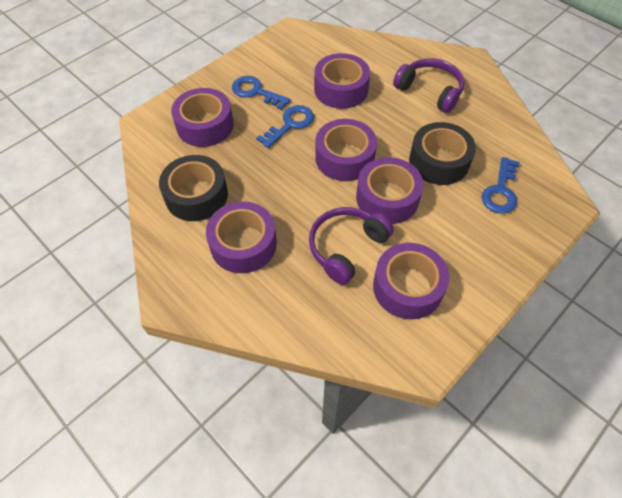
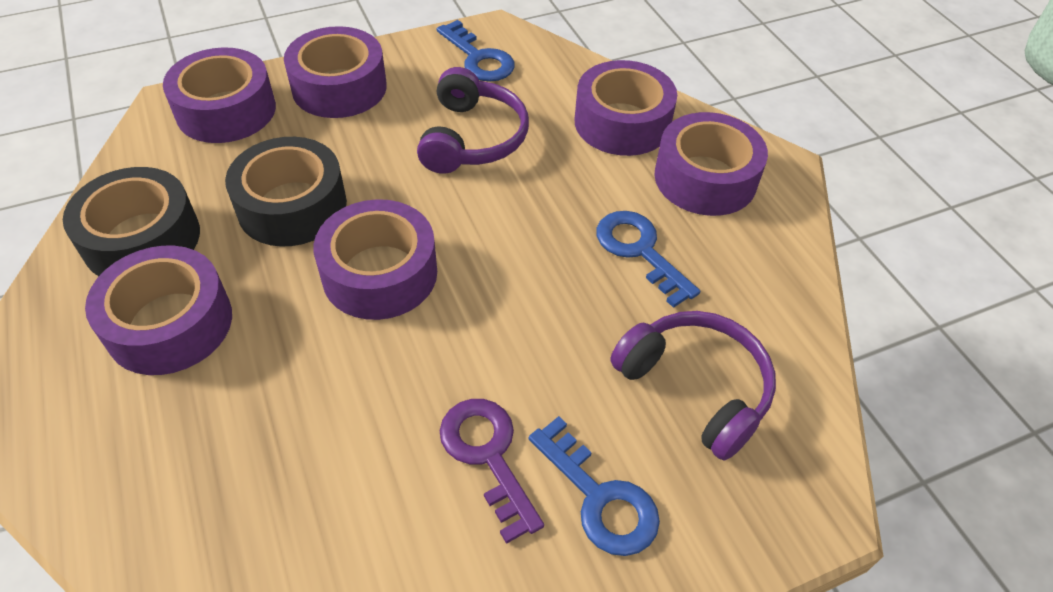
purple key: 0 -> 1

